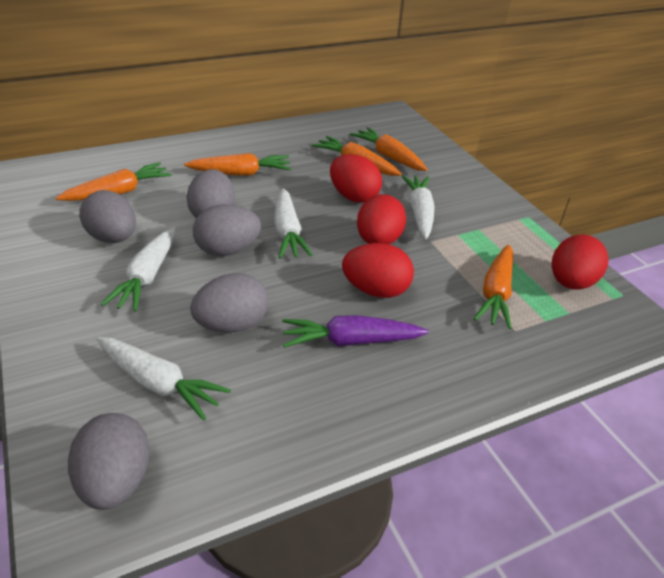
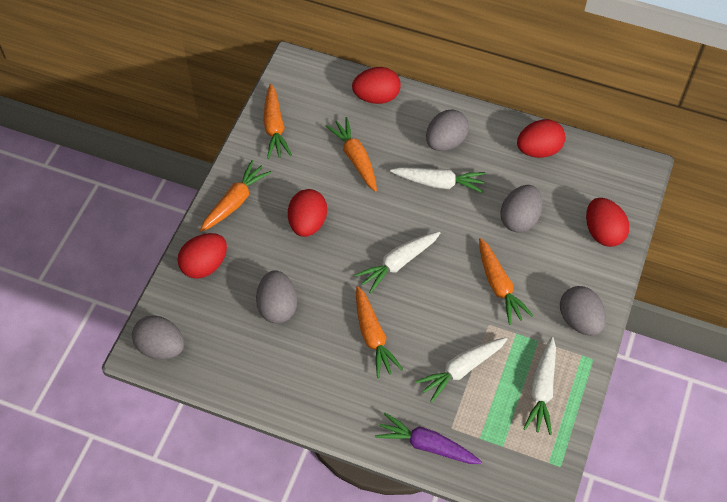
red egg: 4 -> 5

